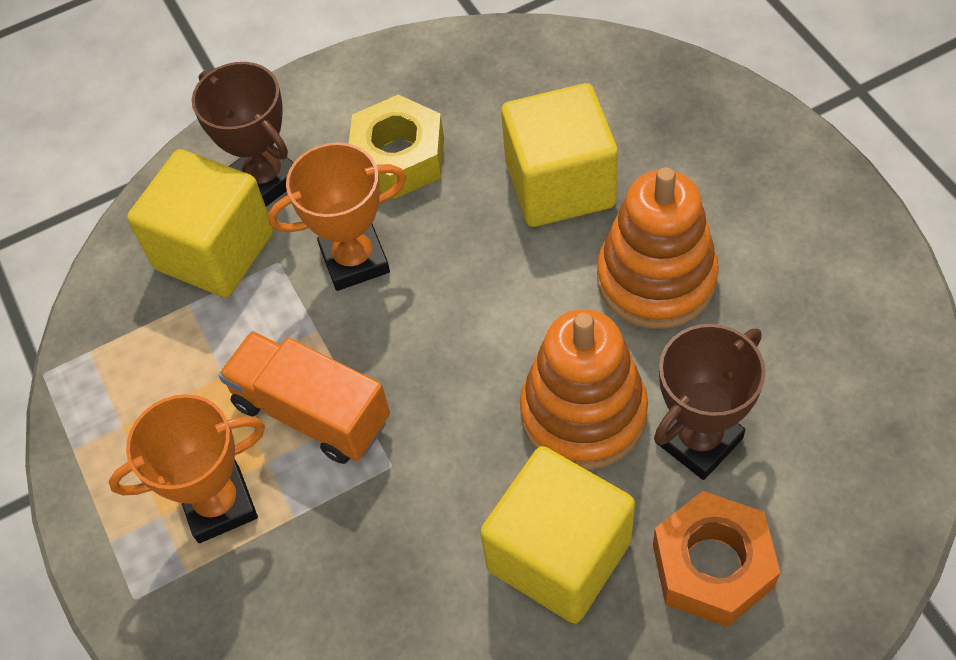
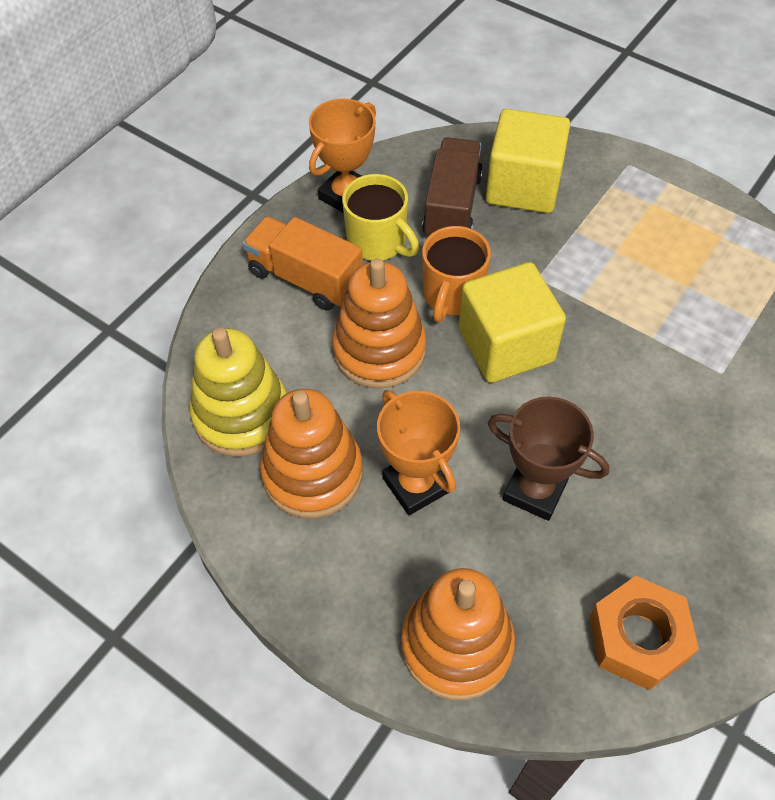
brown trophy: 2 -> 1
brown truck: 0 -> 1
orange mug: 0 -> 1
orange stacking toy: 2 -> 3
yellow cube: 3 -> 2
yellow mug: 0 -> 1
yellow nut: 1 -> 0
yellow stacking toy: 0 -> 1

